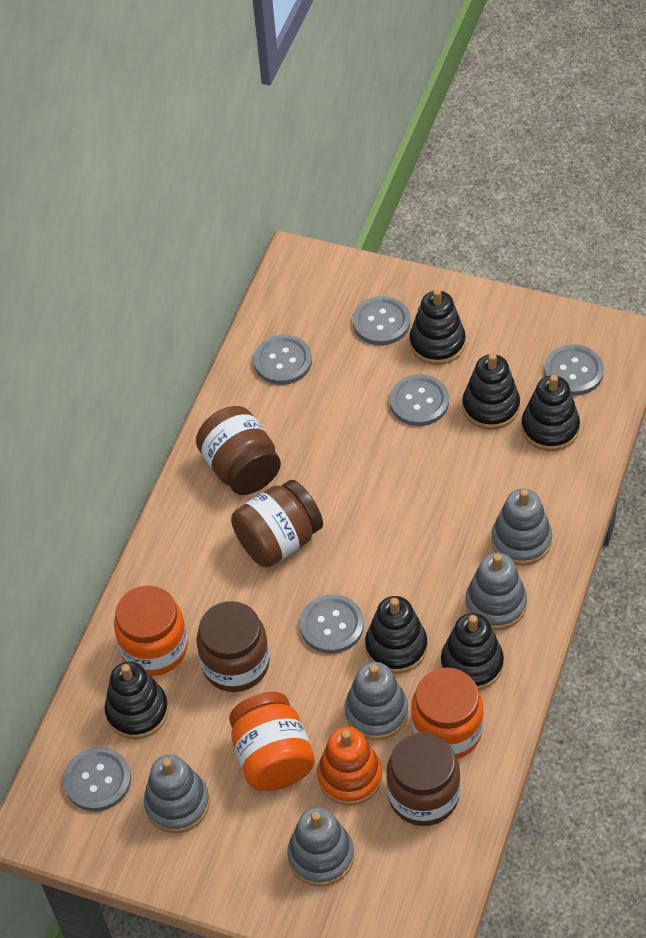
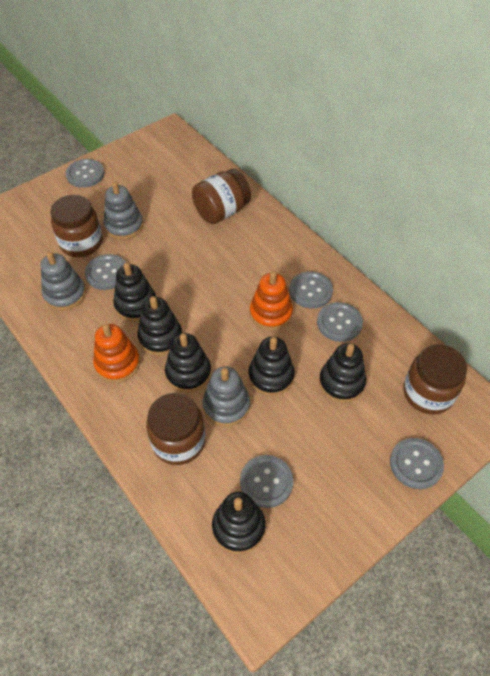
grey stacking toy: 5 -> 3
orange jar: 3 -> 0
orange stacking toy: 1 -> 2

